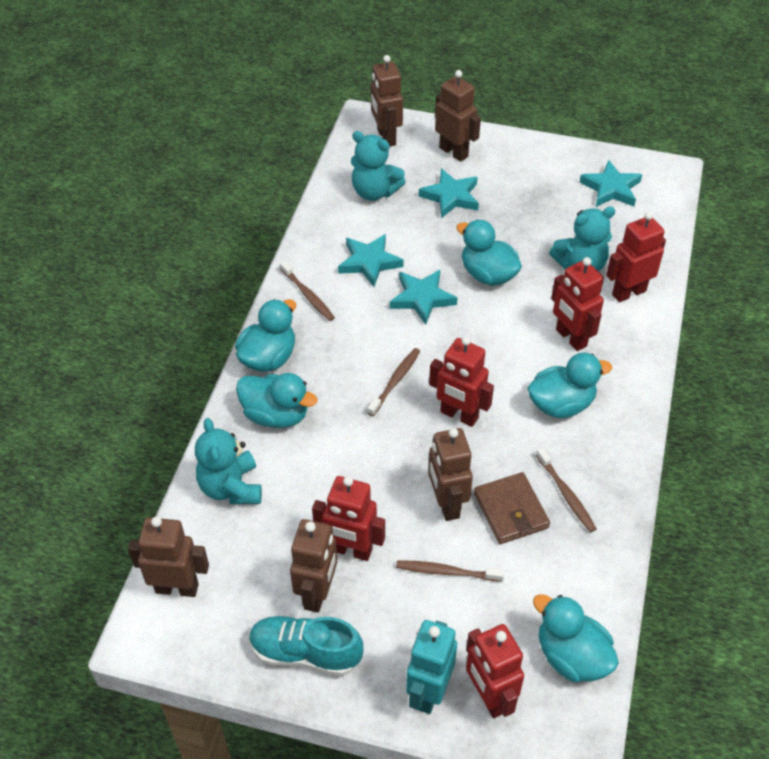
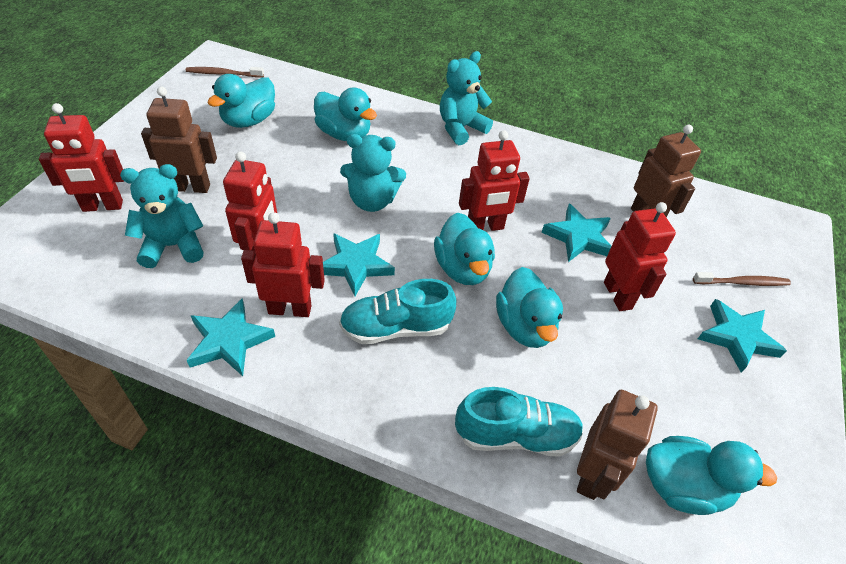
brown robot: 5 -> 3
brown toothbrush: 4 -> 2
brown wallet: 1 -> 0
turquoise robot: 1 -> 0
turquoise shoe: 1 -> 2

